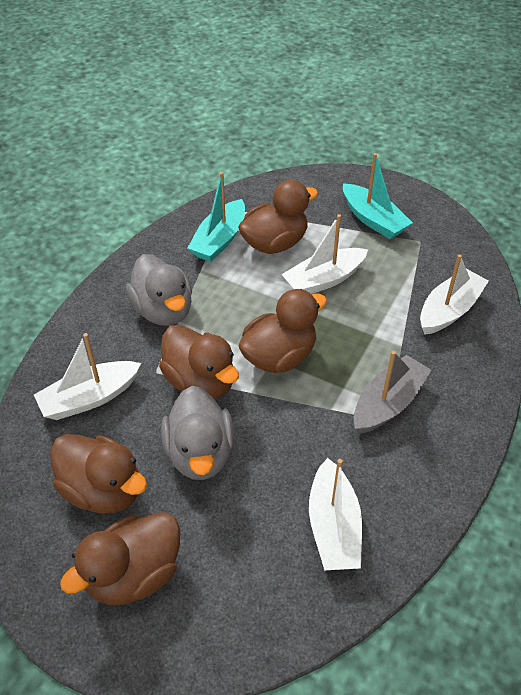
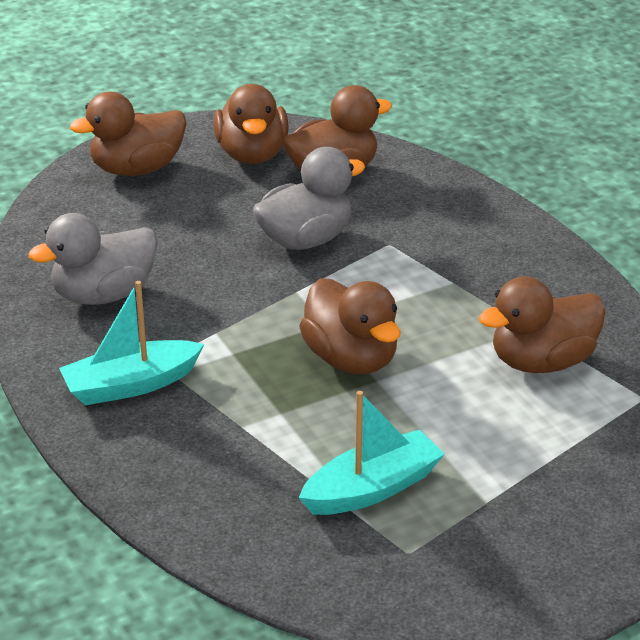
grey boat: 1 -> 0
white boat: 4 -> 0

